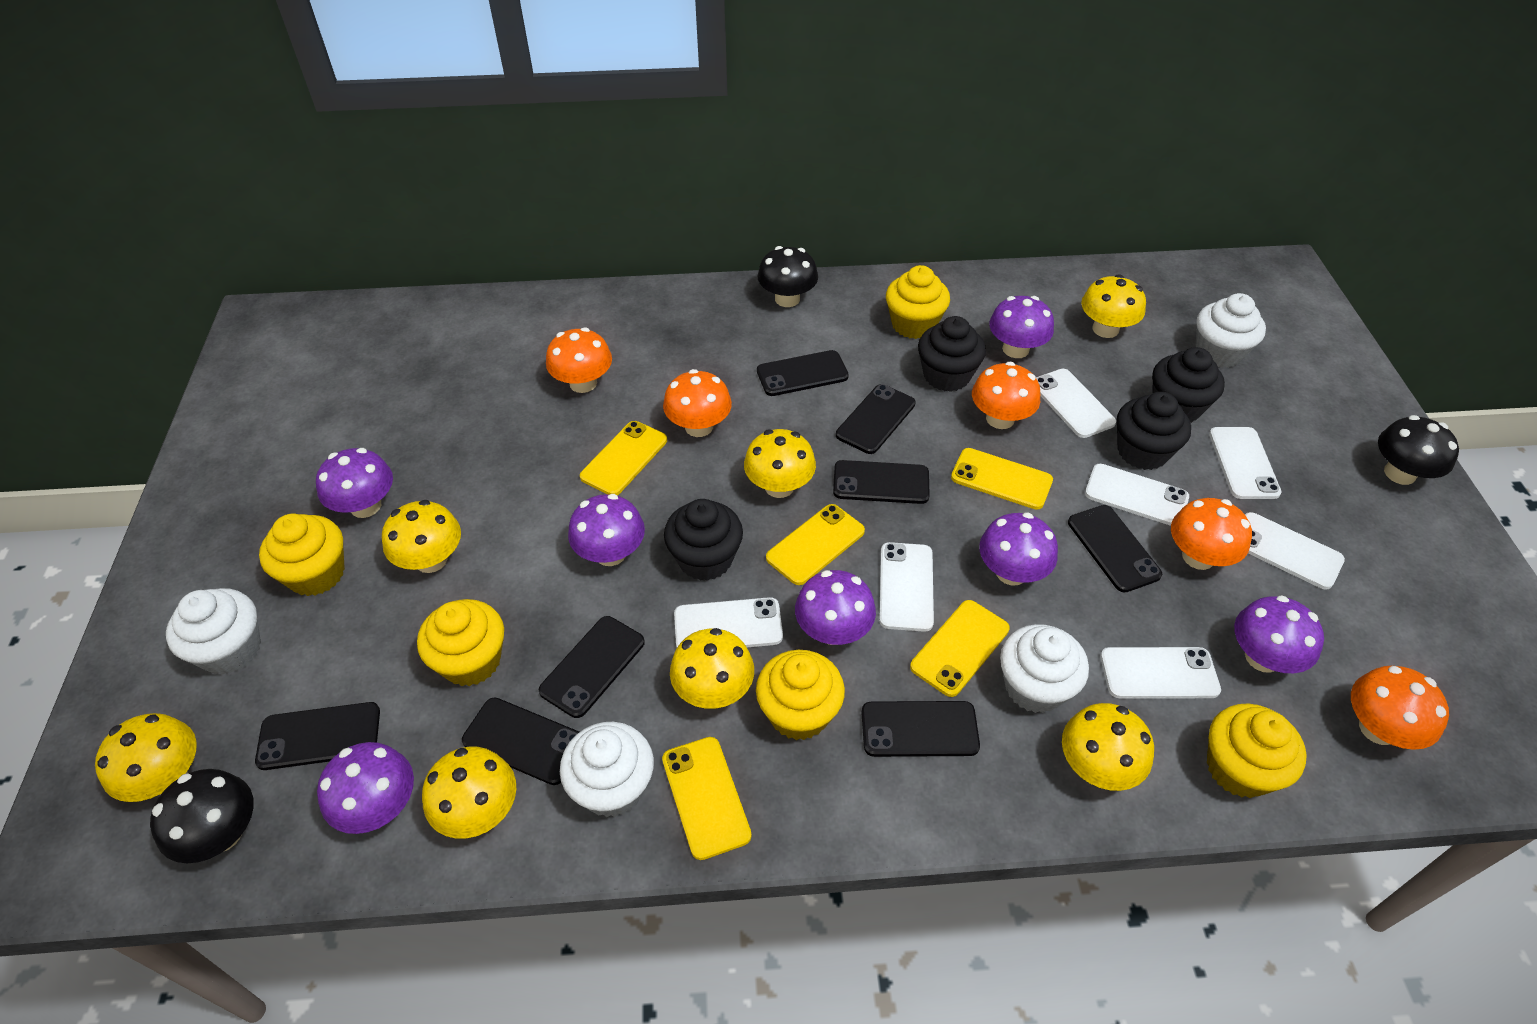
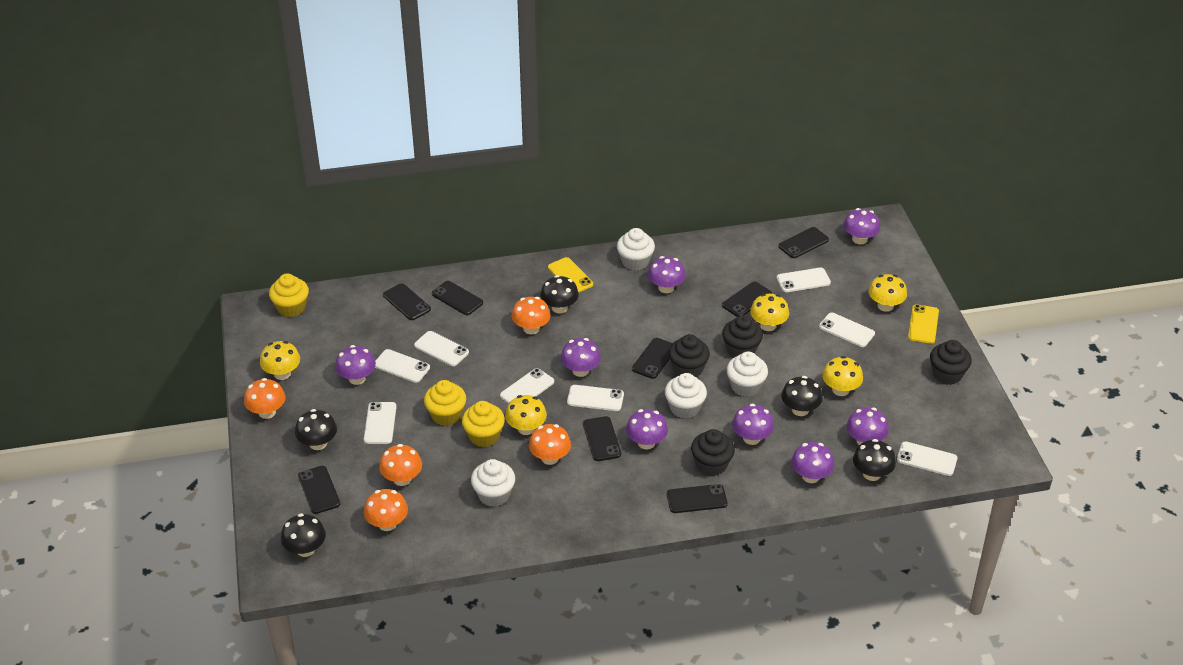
black mushroom: 3 -> 5
purple mushroom: 7 -> 8
white phone: 7 -> 8
yellow cupcake: 5 -> 3
yellow mushroom: 7 -> 5
yellow phone: 5 -> 2

